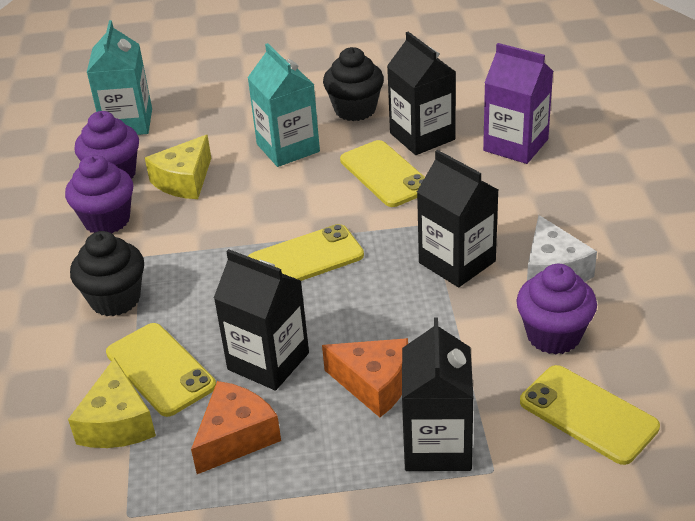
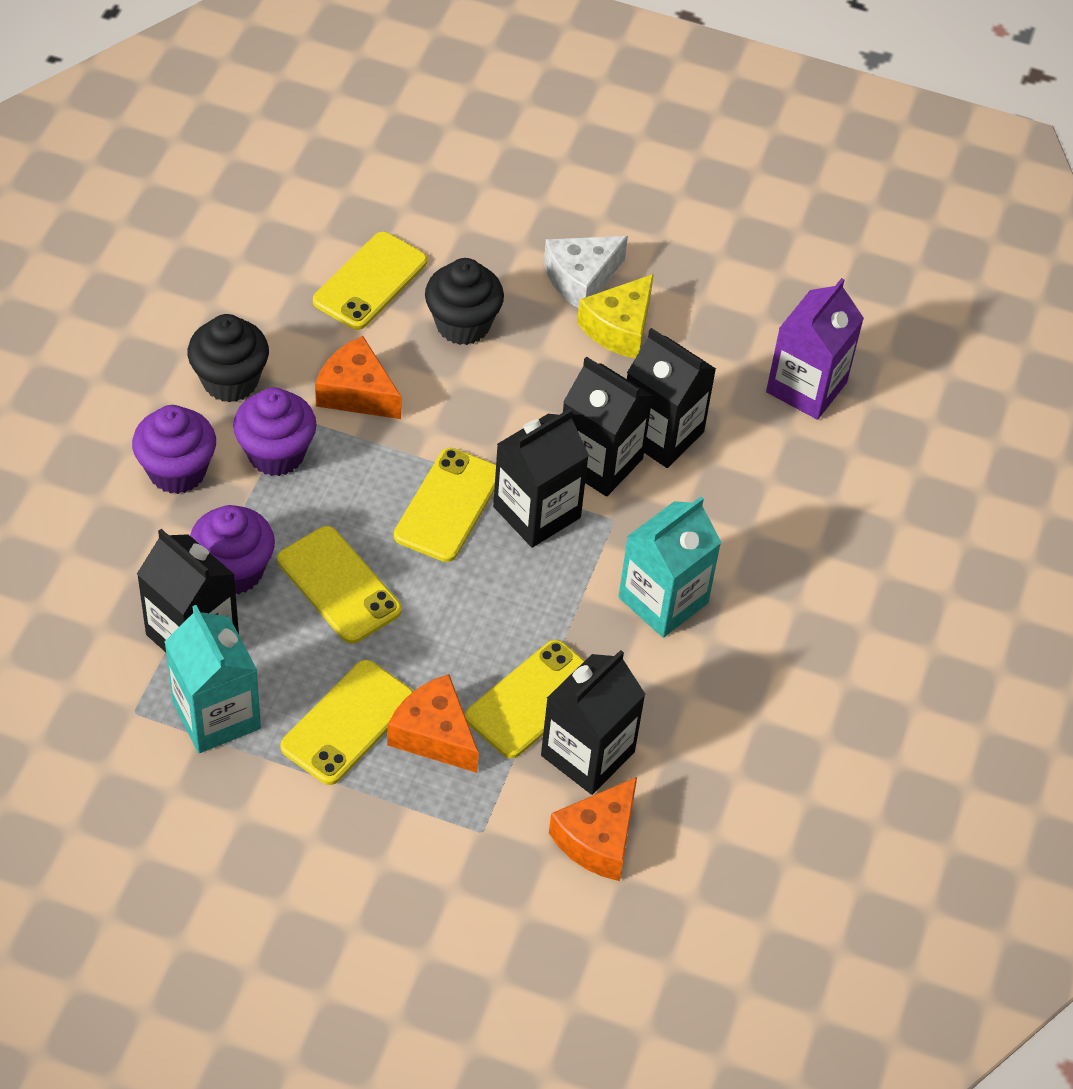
black carton: 4 -> 5
orange cheese: 2 -> 3
yellow cheese: 2 -> 1
yellow phone: 4 -> 5

